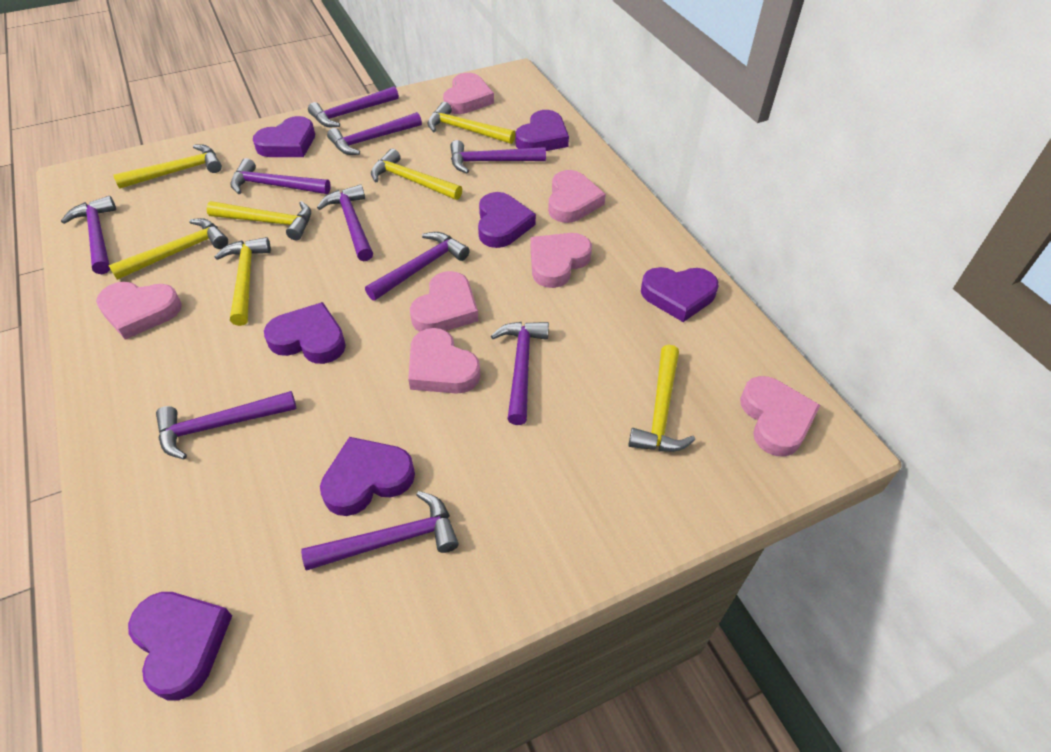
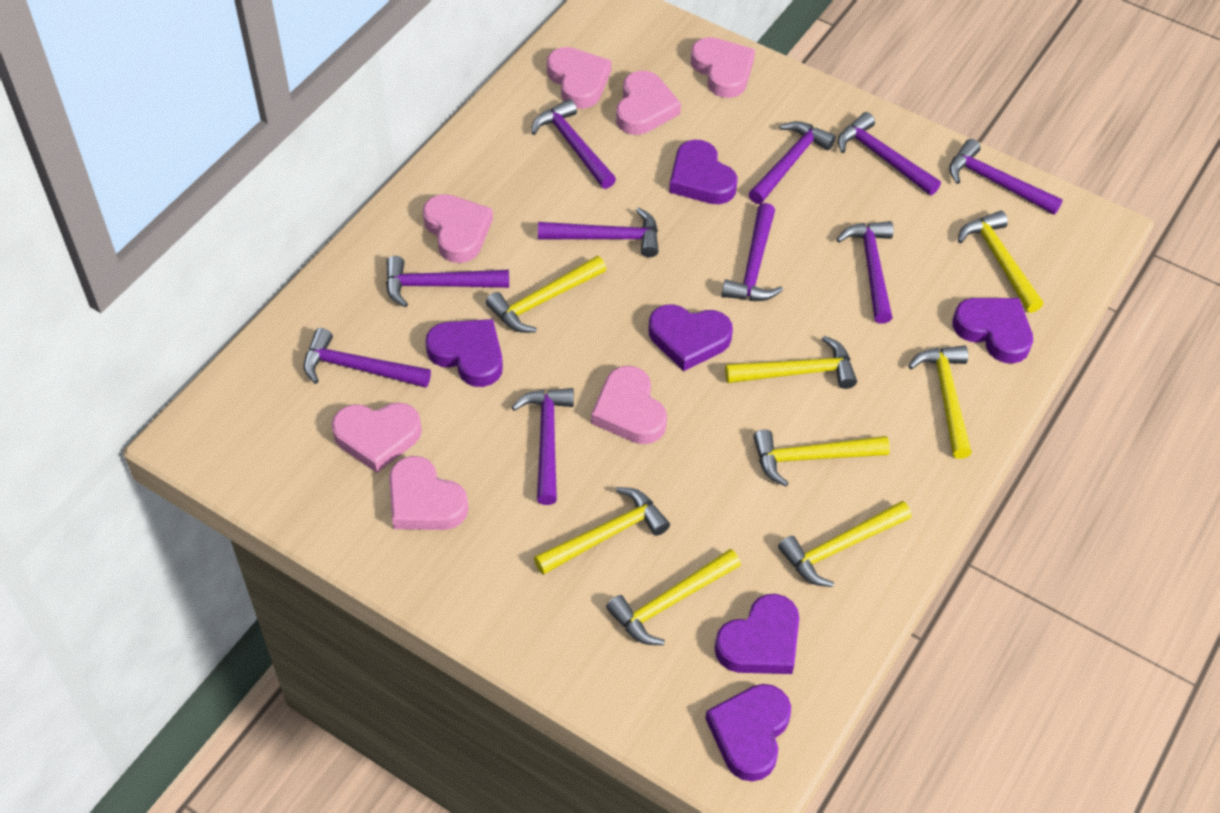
purple heart: 7 -> 6
yellow hammer: 7 -> 8

